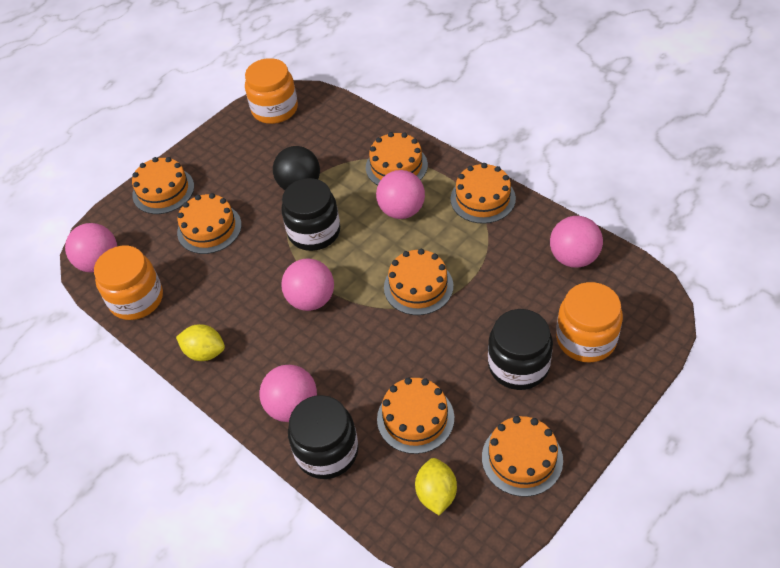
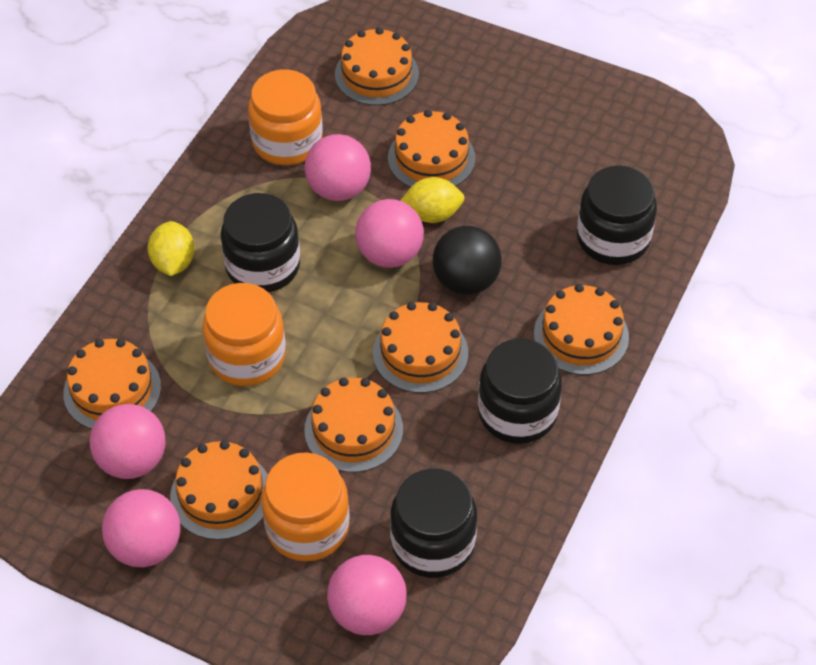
black jar: 3 -> 4

